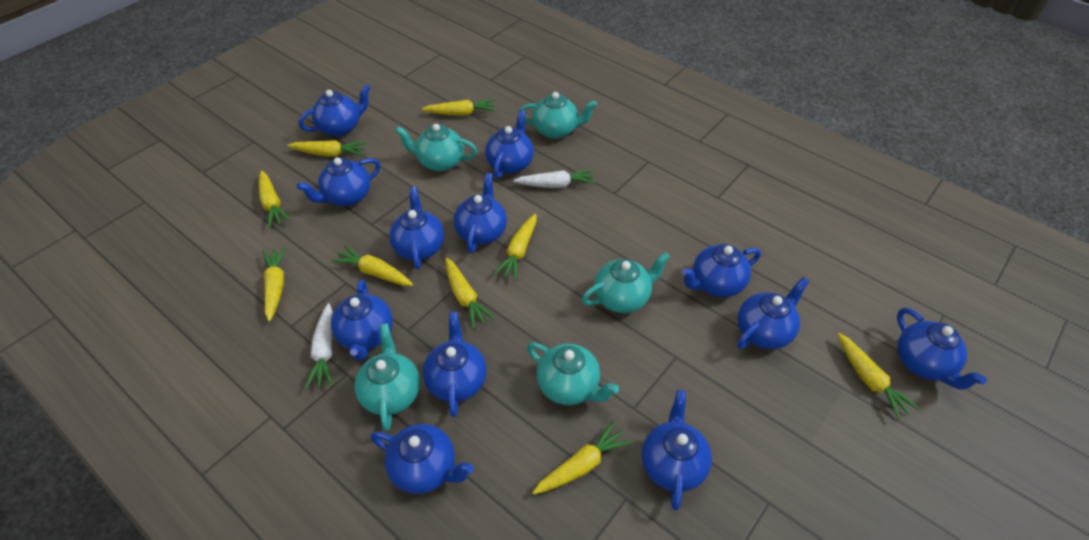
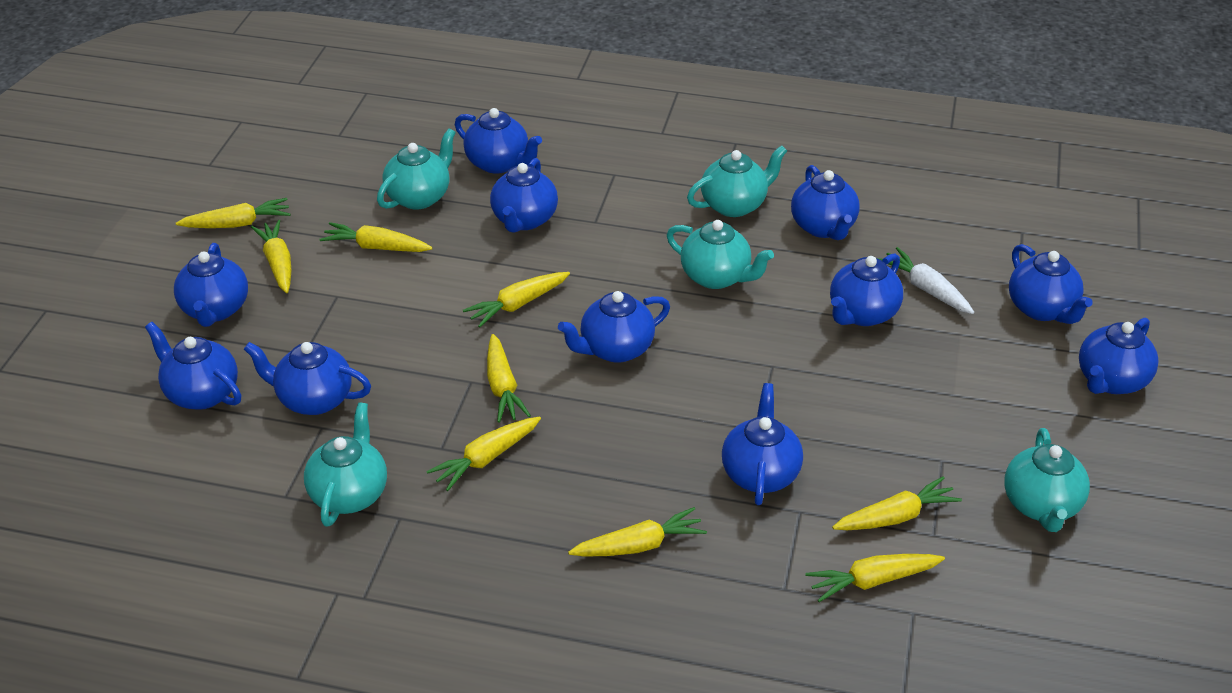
blue teapot: 12 -> 11
white carrot: 2 -> 1

